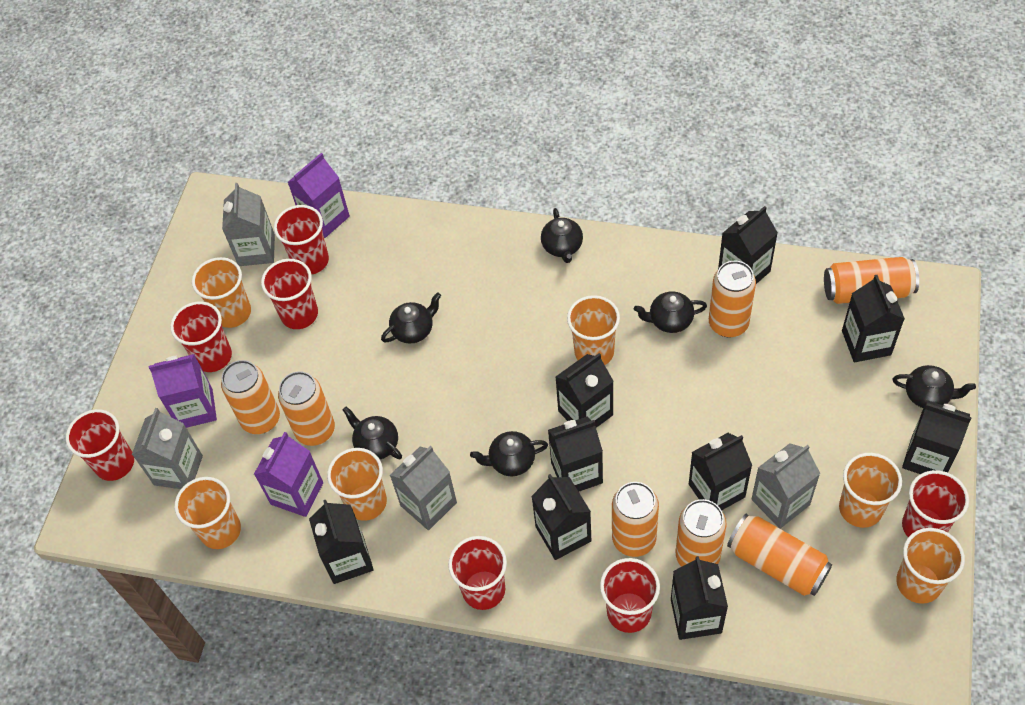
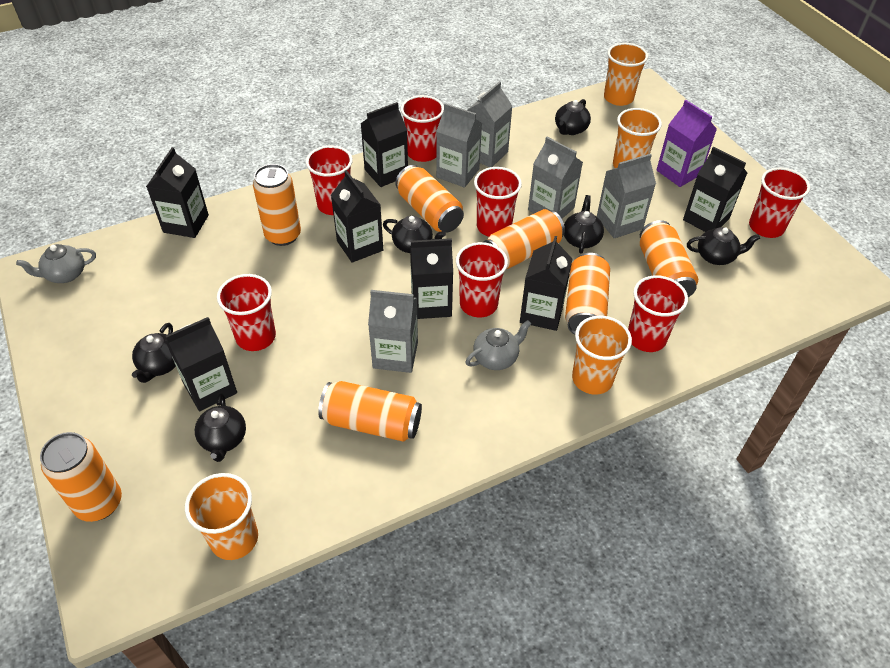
black carton: 9 -> 7
grey carton: 4 -> 5
grey teapot: 0 -> 2
orange cup: 6 -> 4
purple carton: 3 -> 1

